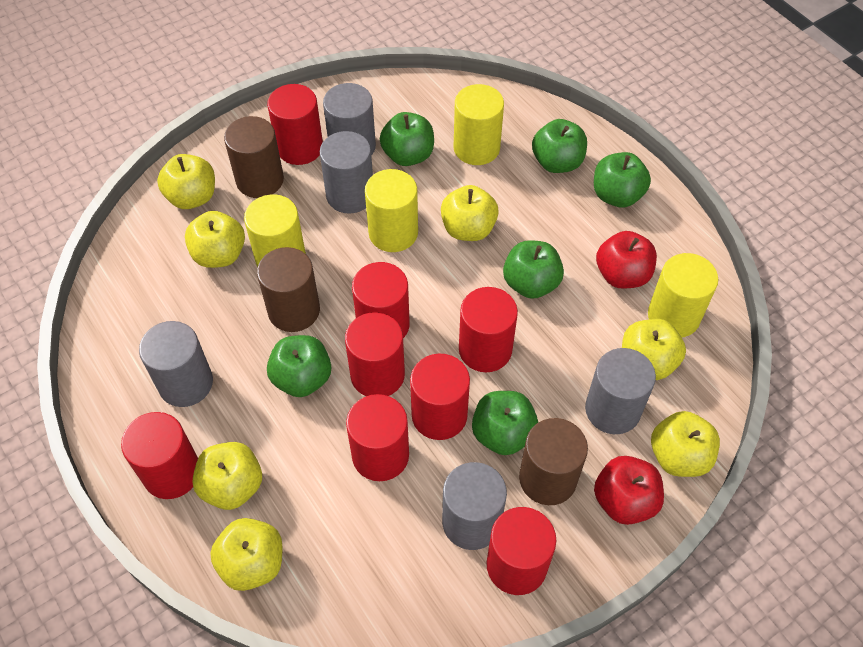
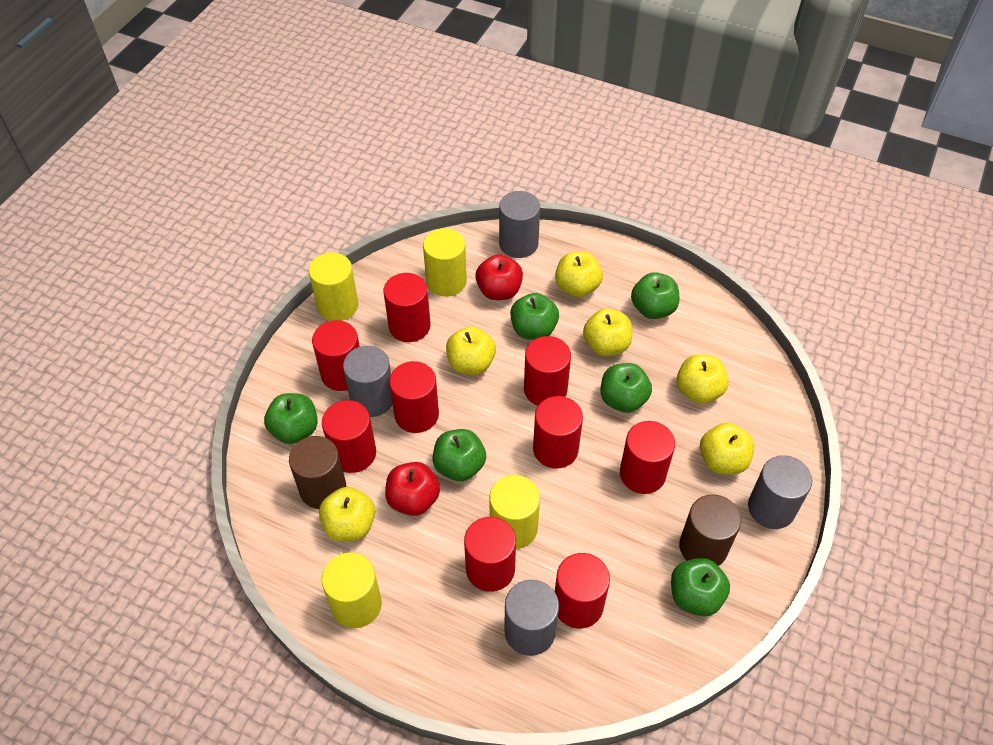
brown cylinder: 3 -> 2
grey cylinder: 5 -> 4
red cylinder: 8 -> 9
yellow apple: 7 -> 6

